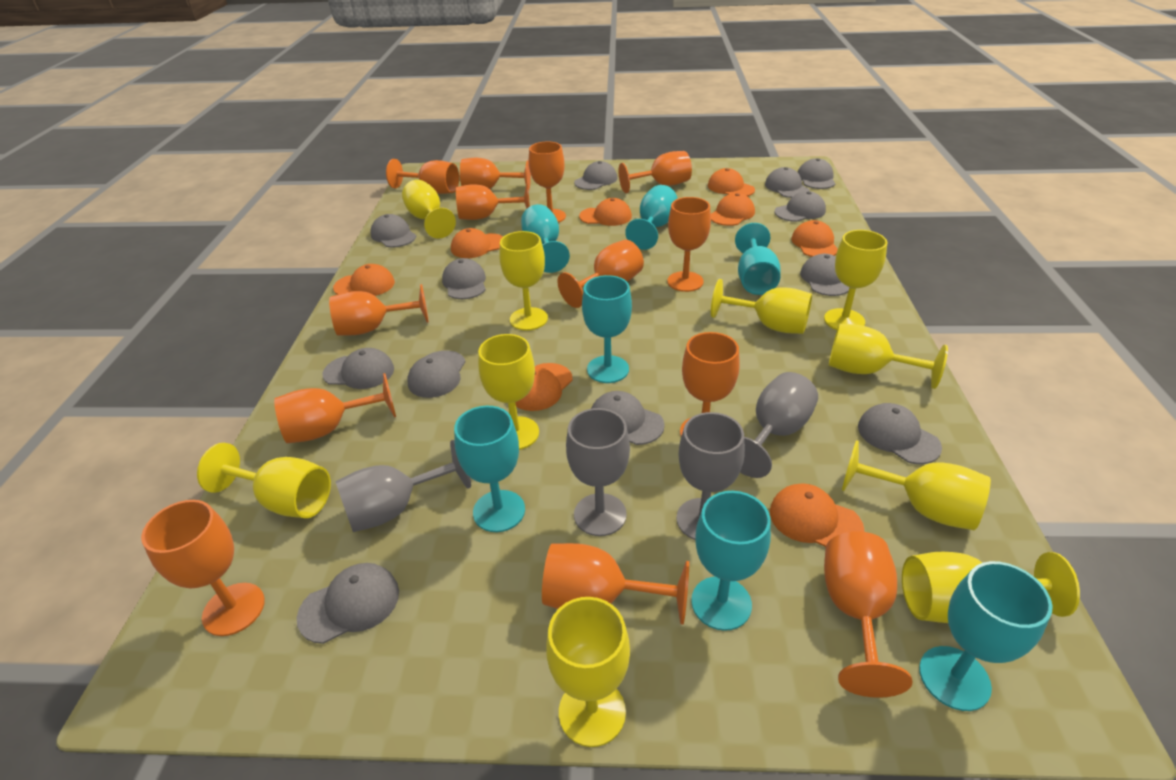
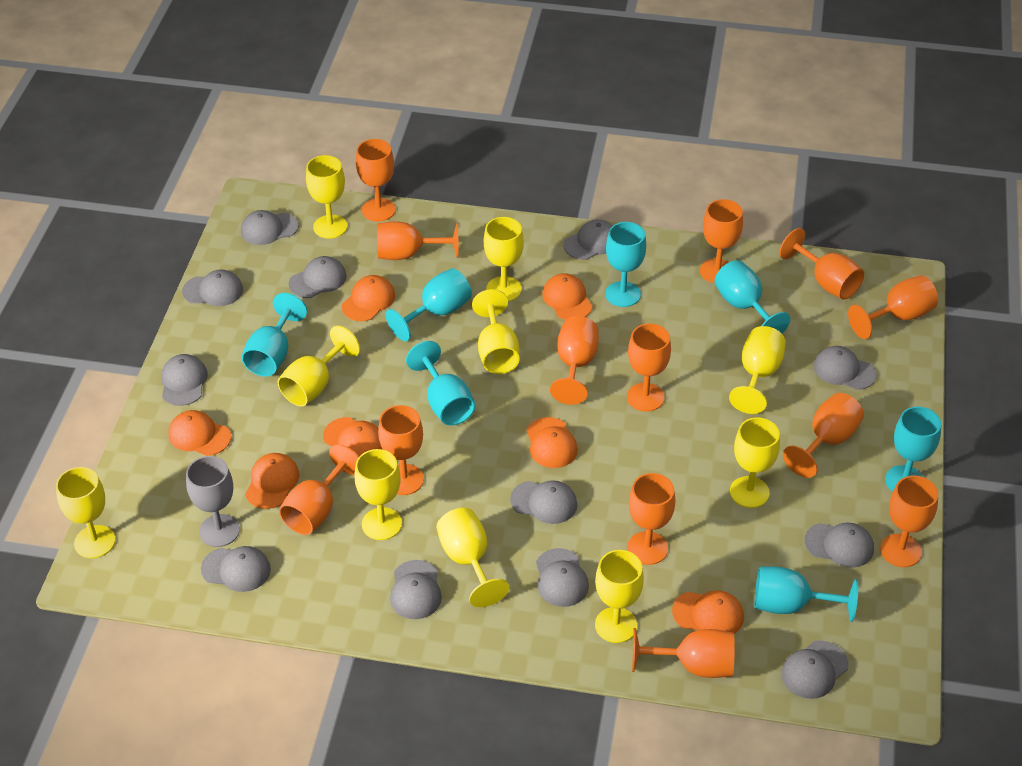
grey goblet: 4 -> 1
orange cap: 8 -> 7

